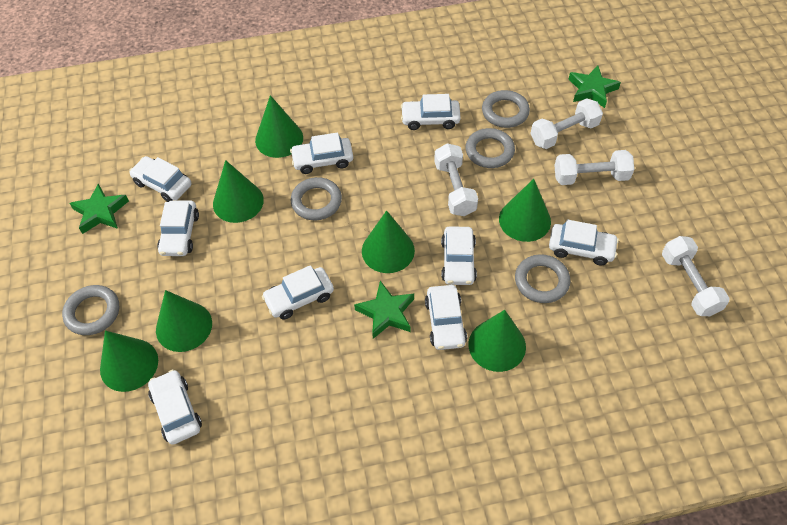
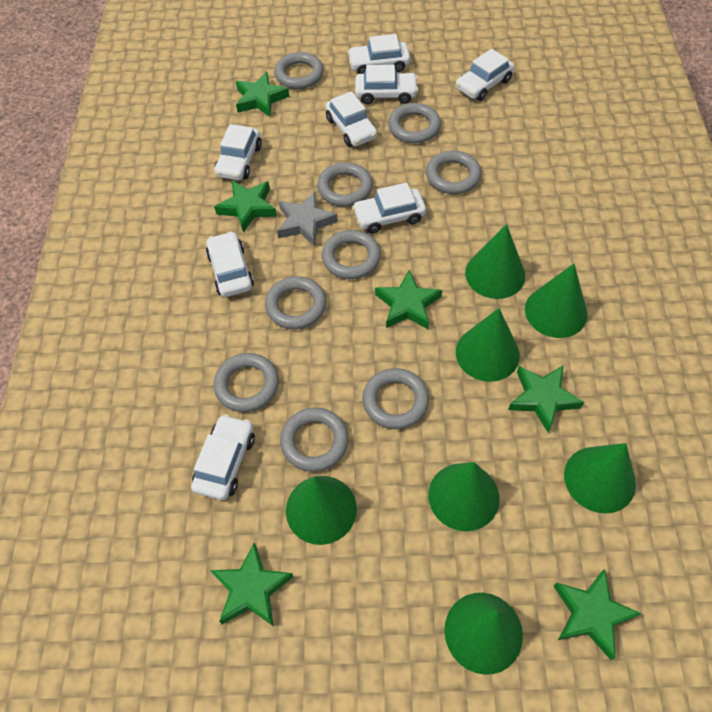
green star: 3 -> 6
grey ring: 5 -> 9
grey star: 0 -> 1
white car: 9 -> 8
white dumbbell: 4 -> 0

